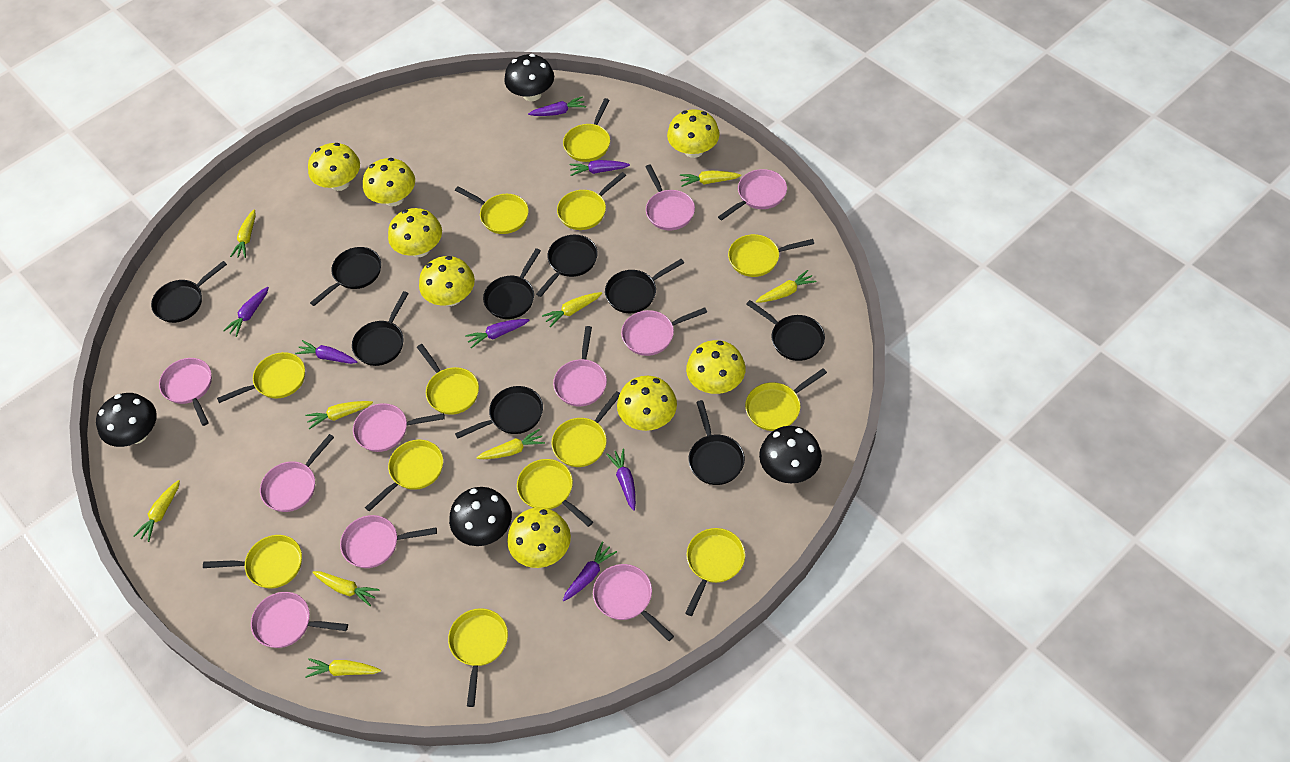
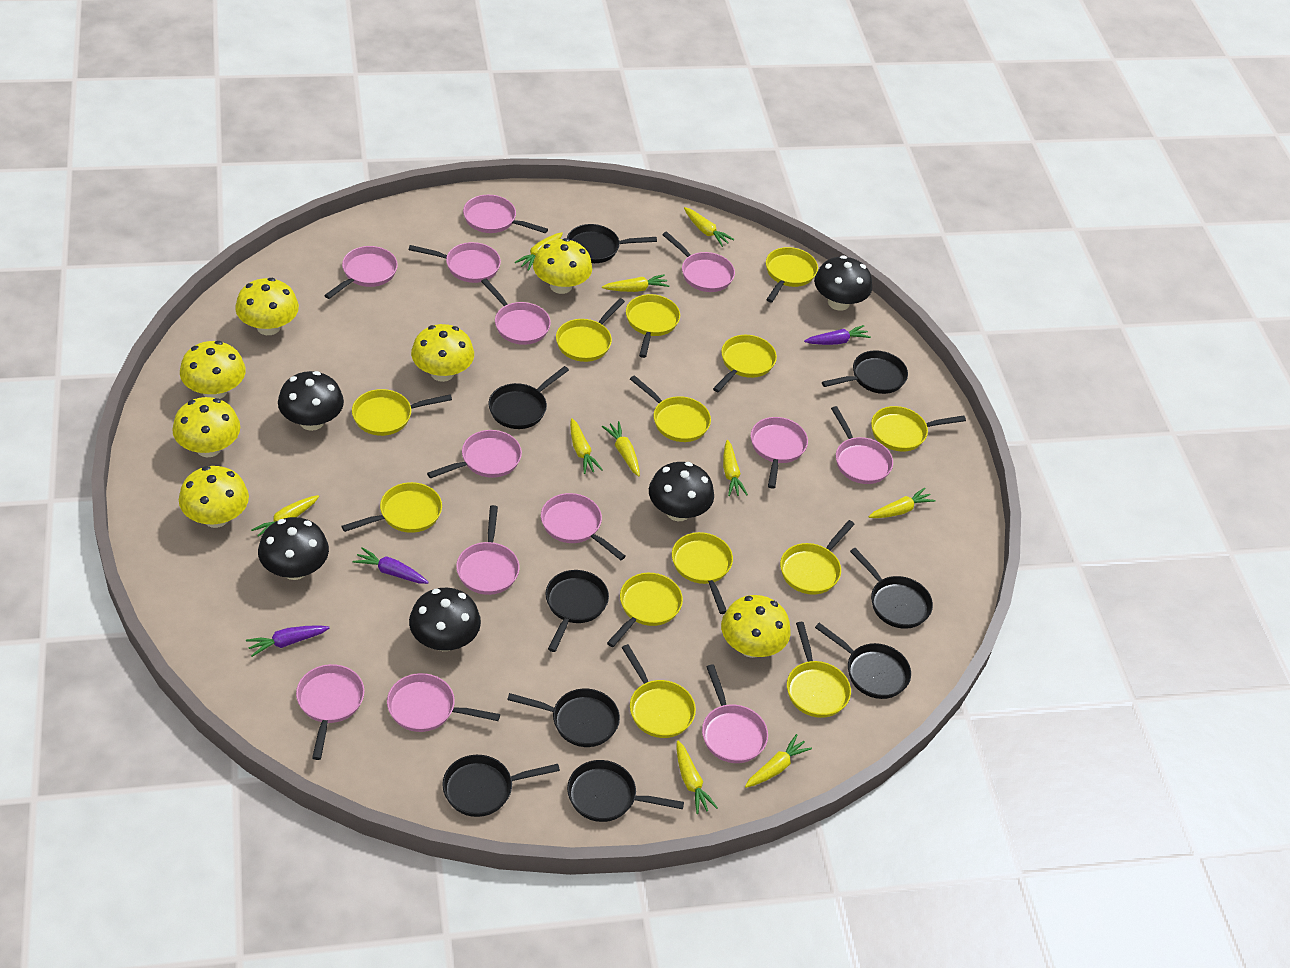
black mushroom: 4 -> 5
pink pan: 10 -> 13
purple carrot: 7 -> 3
yellow carrot: 9 -> 10
yellow mushroom: 8 -> 7

